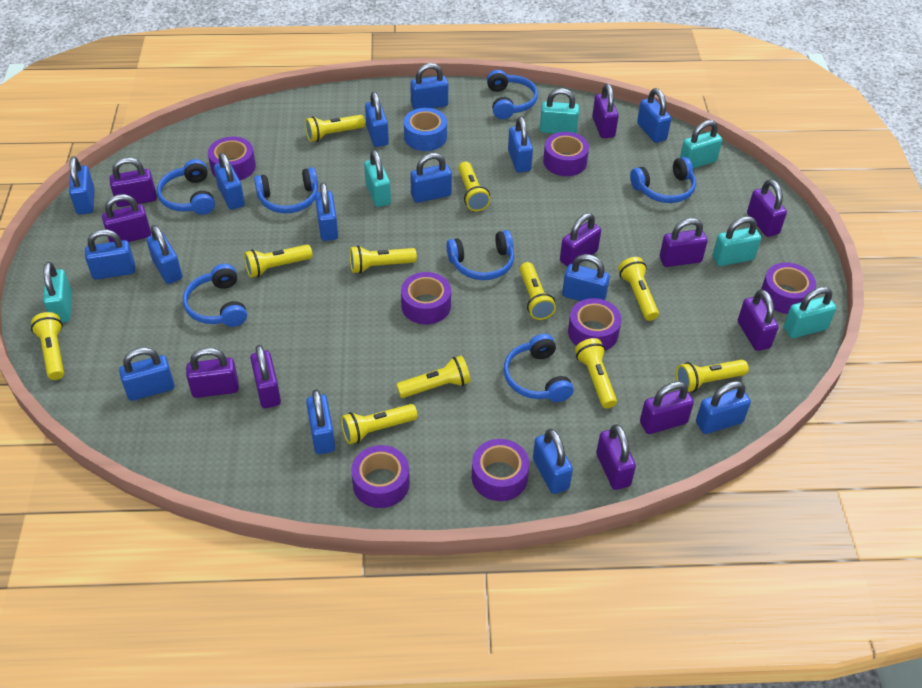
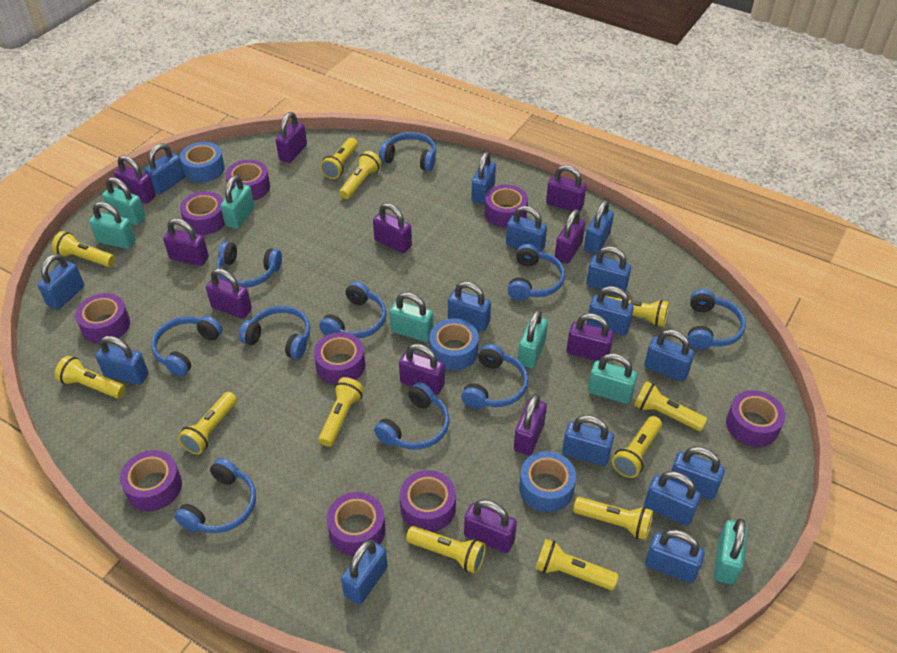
blue headphones: 7 -> 10
blue tape: 1 -> 3
purple tape: 7 -> 9
turquoise padlock: 6 -> 7
yellow flashlight: 11 -> 12

